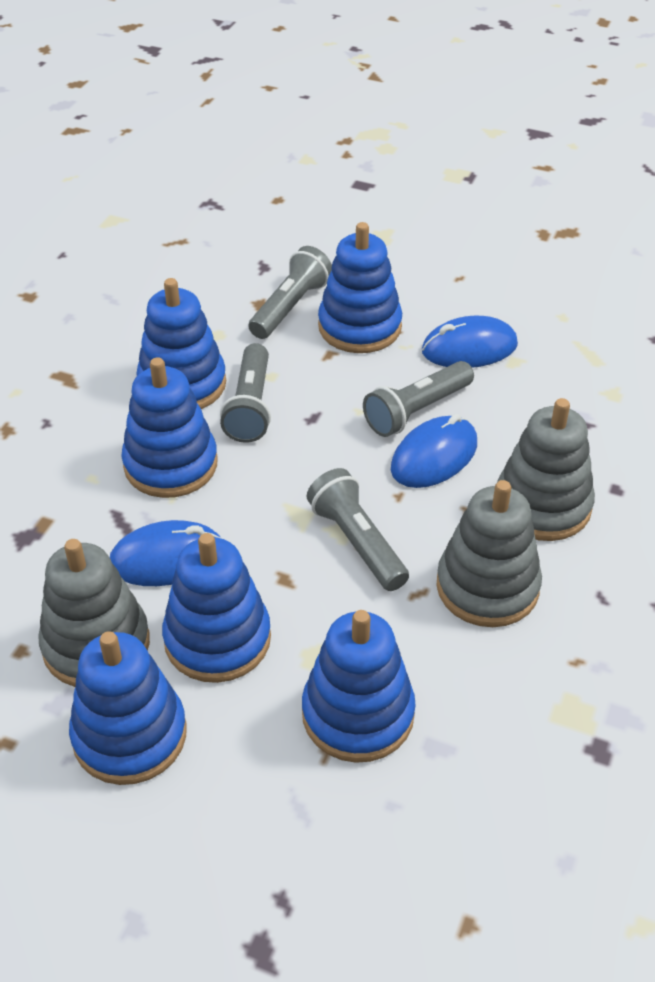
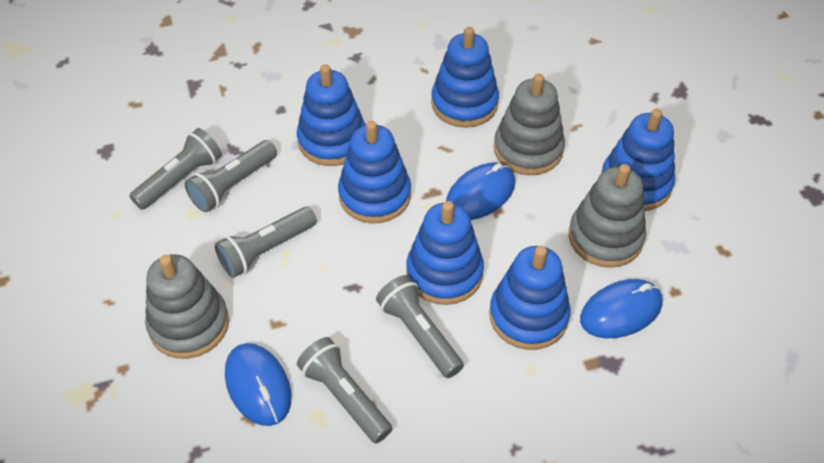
grey flashlight: 4 -> 5

